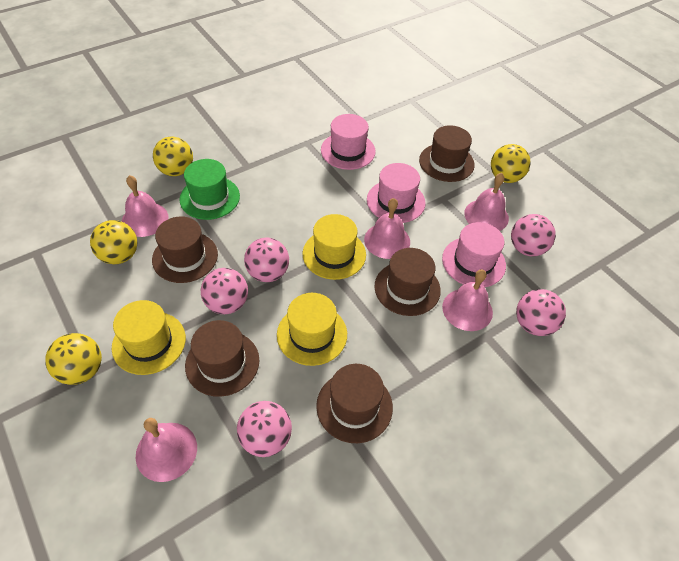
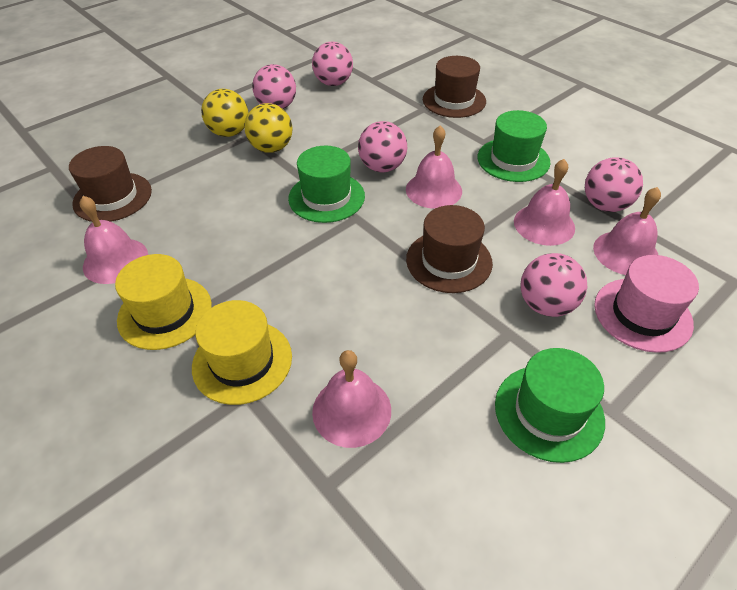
brown hat: 5 -> 3
green hat: 1 -> 3
pink hat: 3 -> 1
yellow ball: 4 -> 2
yellow hat: 3 -> 2

